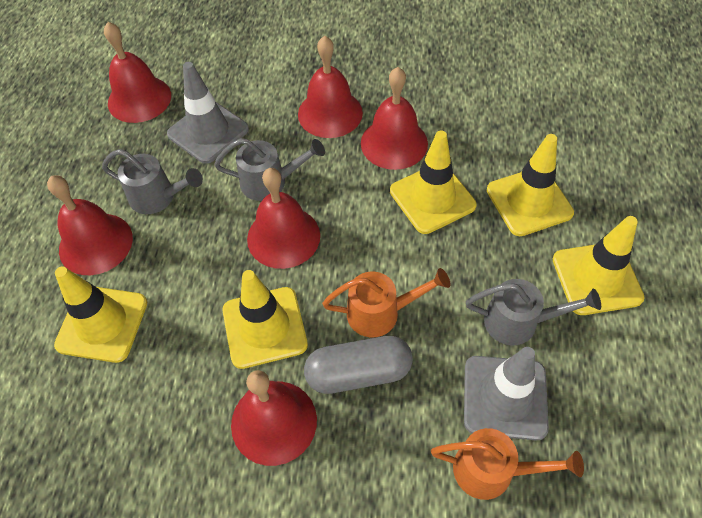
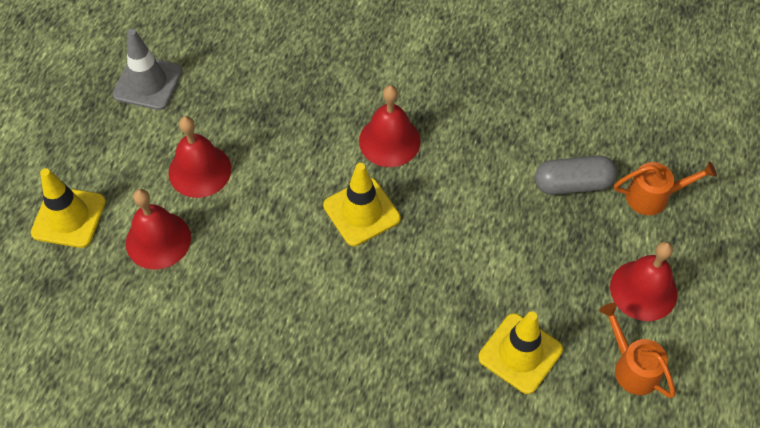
grey traffic cone: 2 -> 1
grey watering can: 3 -> 0
red bell: 6 -> 4
yellow traffic cone: 5 -> 3

